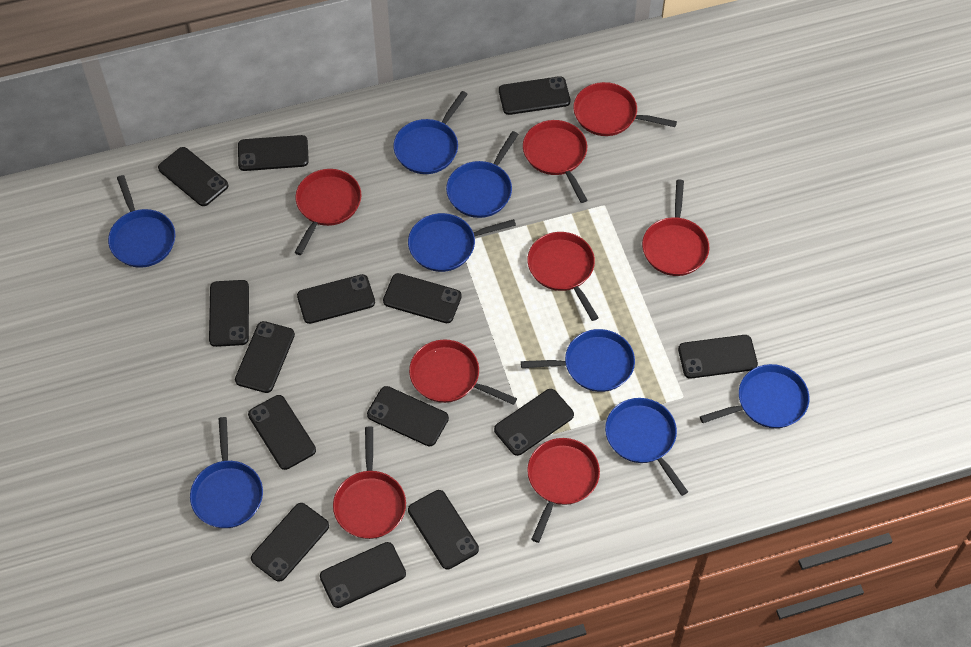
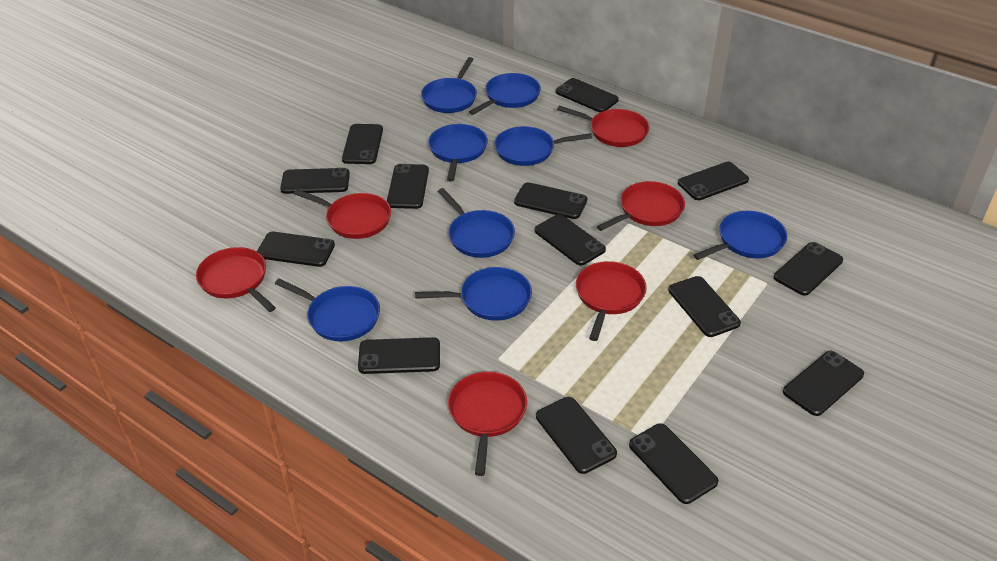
red pan: 8 -> 6

